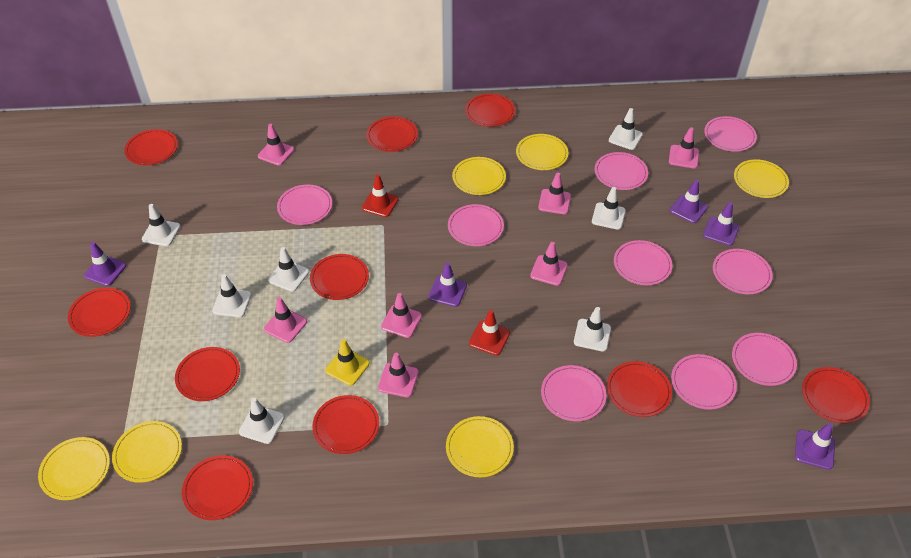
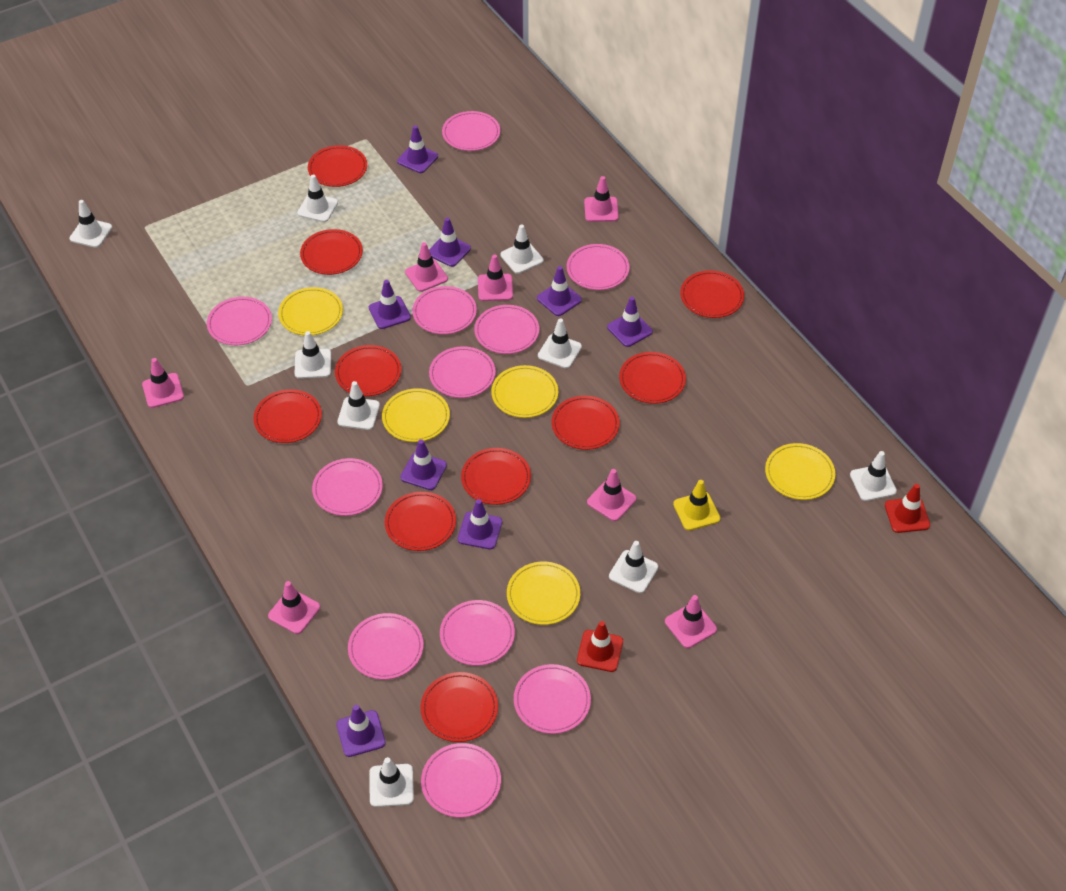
pink plate: 9 -> 11
purple traffic cone: 5 -> 8
white traffic cone: 7 -> 9
yellow plate: 6 -> 5

